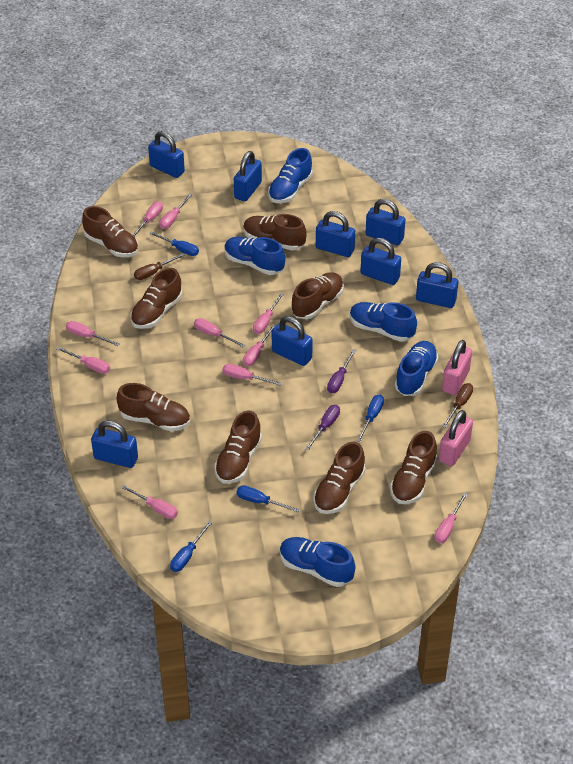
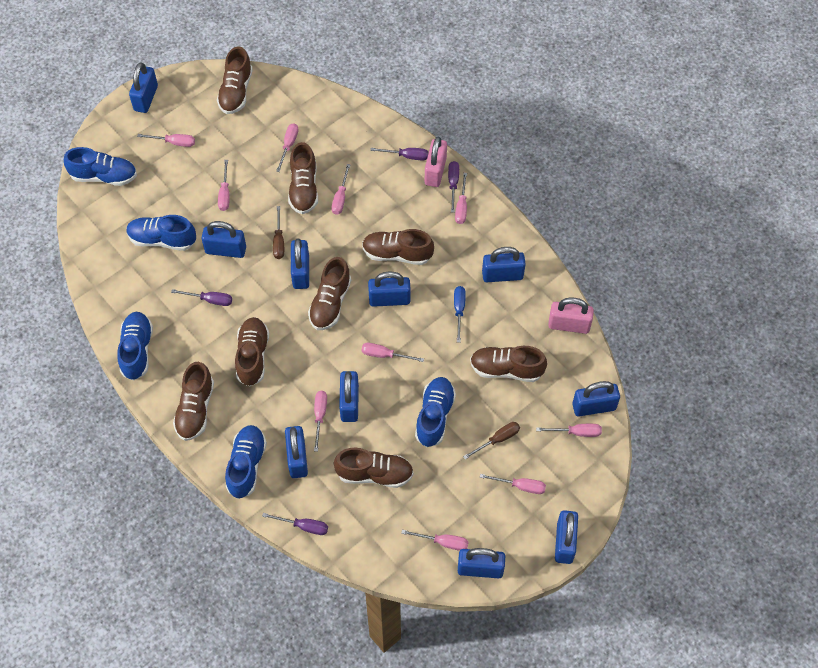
blue padlock: 8 -> 10
blue screwdriver: 4 -> 1
purple screwdriver: 2 -> 4

